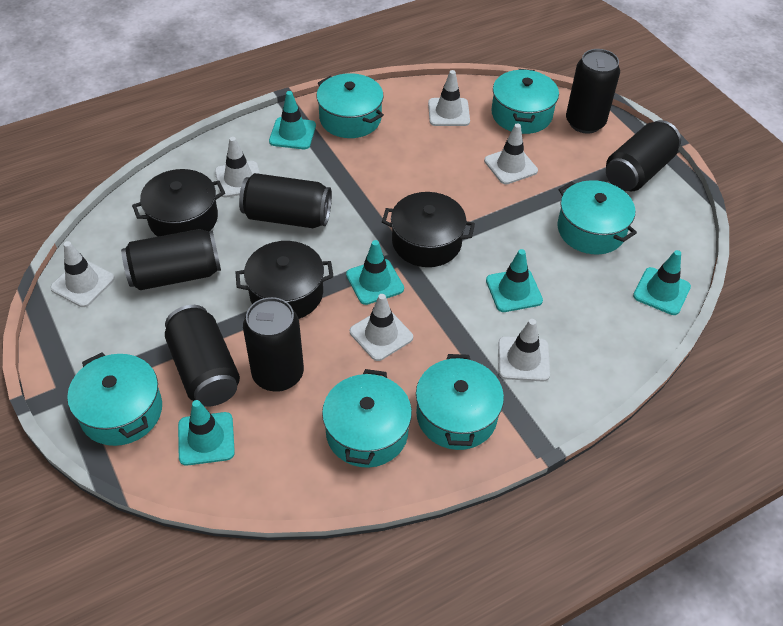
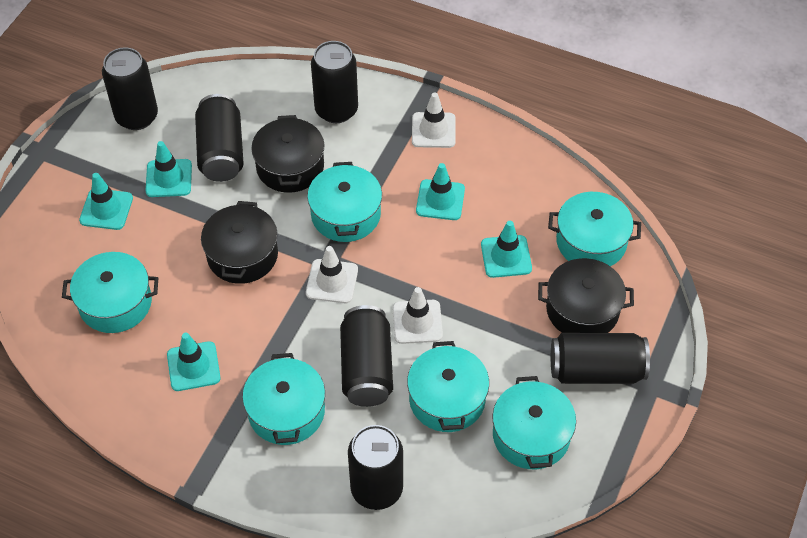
white traffic cone: 6 -> 3

